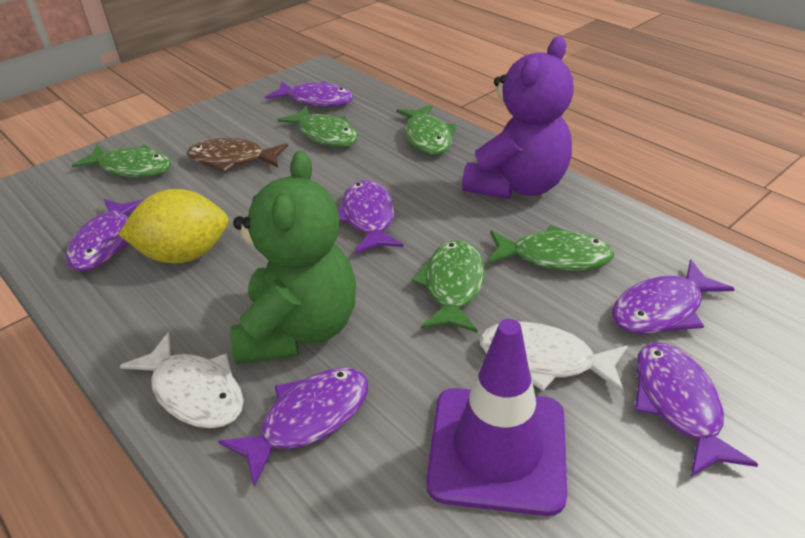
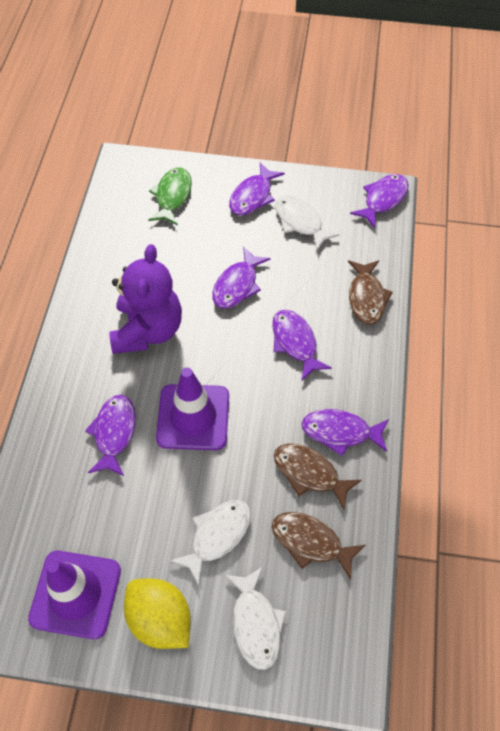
brown fish: 1 -> 3
green fish: 5 -> 1
green teddy bear: 1 -> 0
purple traffic cone: 1 -> 2
white fish: 2 -> 3

